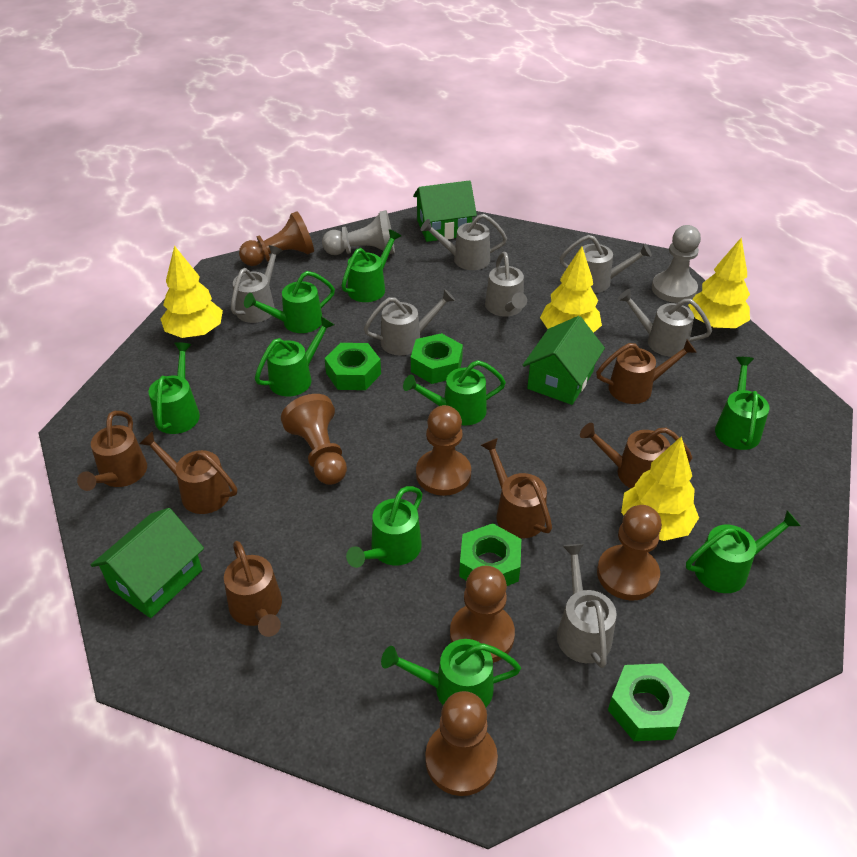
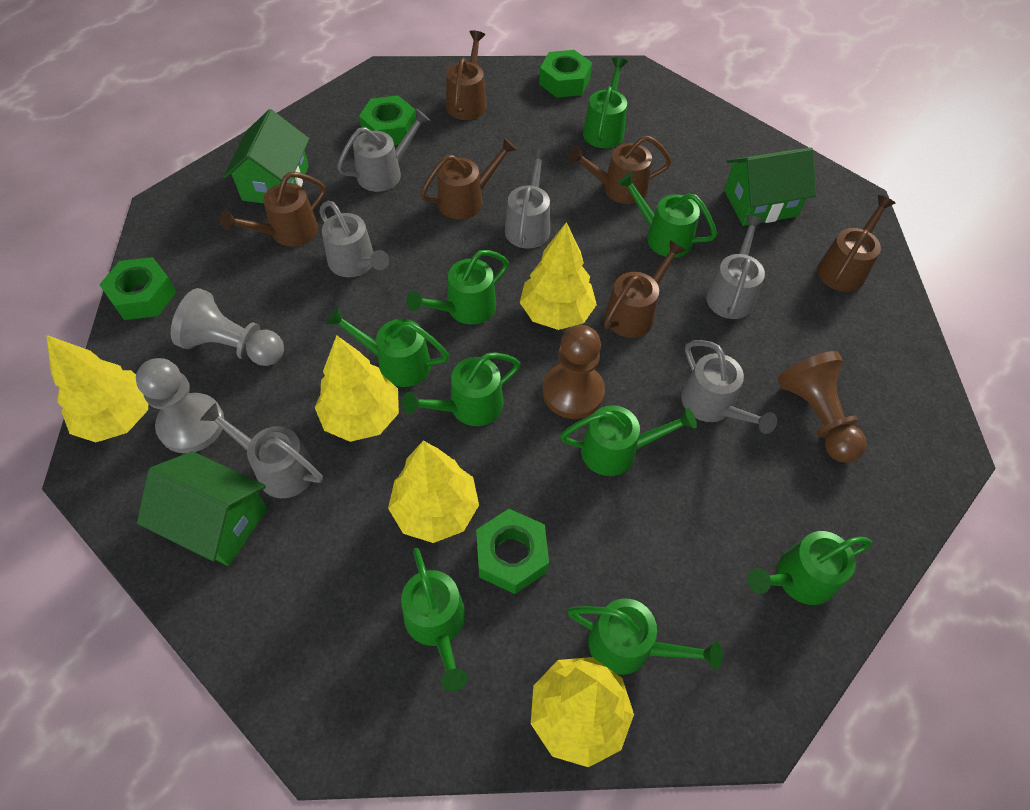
brown pawn: 6 -> 2
grey watering can: 7 -> 6
yellow tree: 4 -> 5

